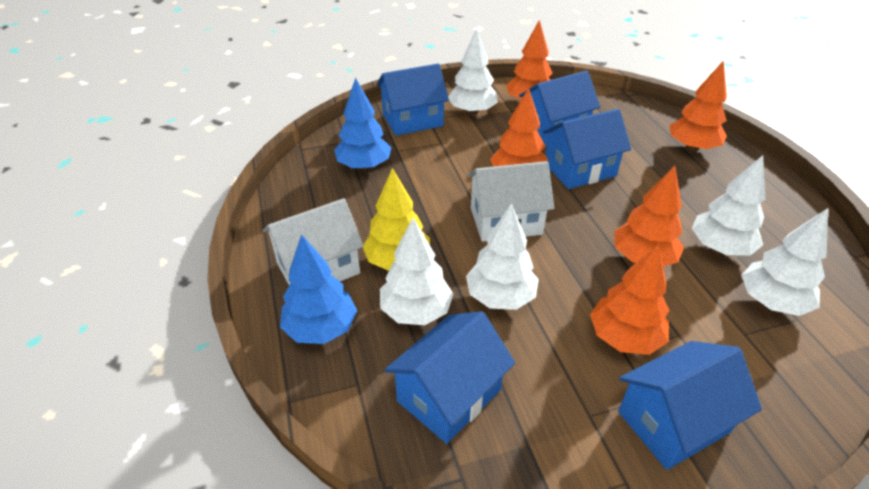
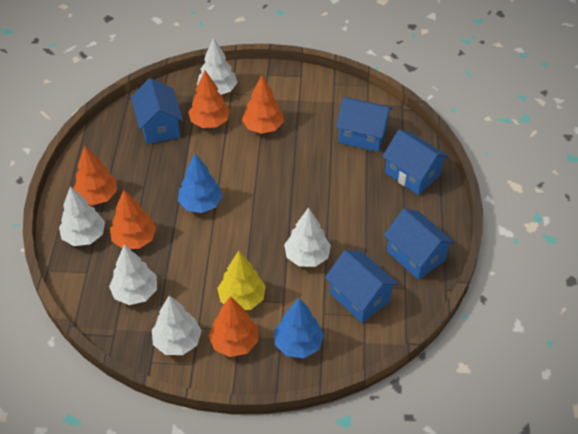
white house: 2 -> 0

